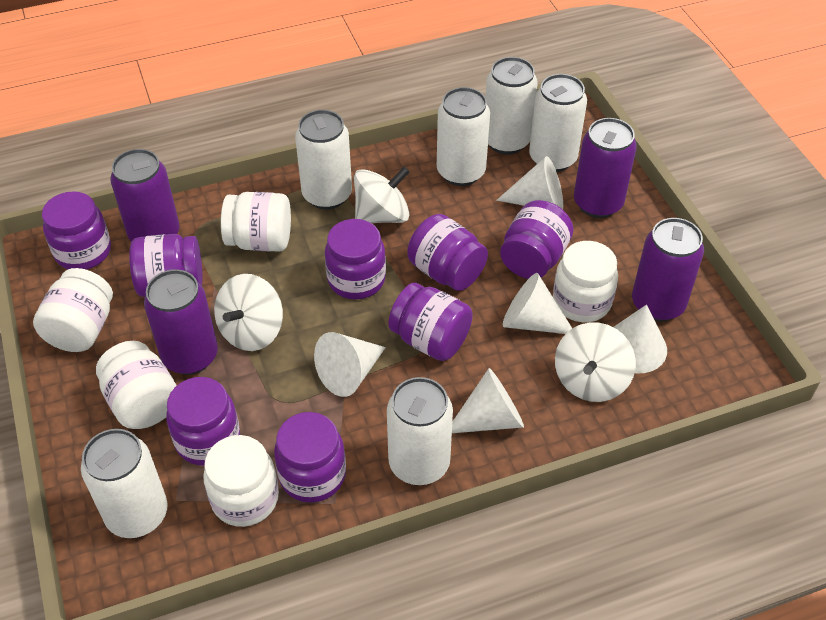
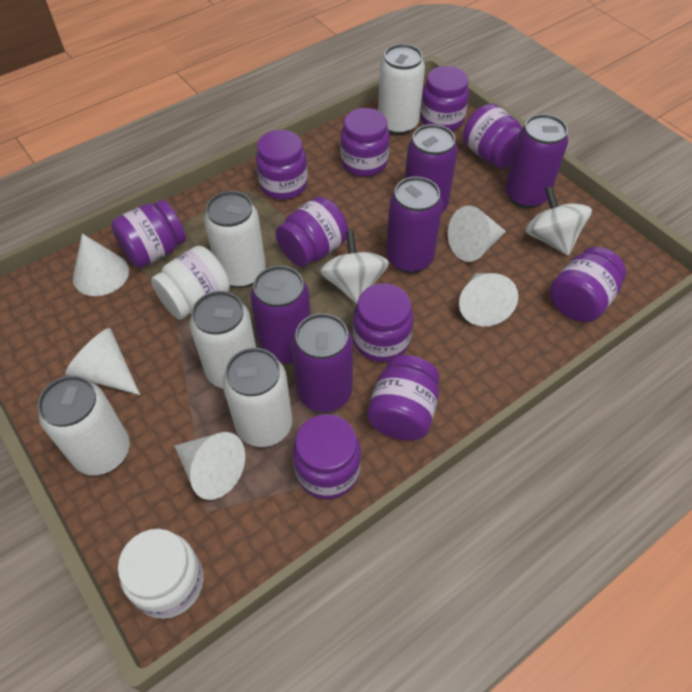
purple can: 4 -> 5
purple jar: 8 -> 10
white can: 6 -> 5
white jar: 5 -> 2
white spinning top: 3 -> 2

